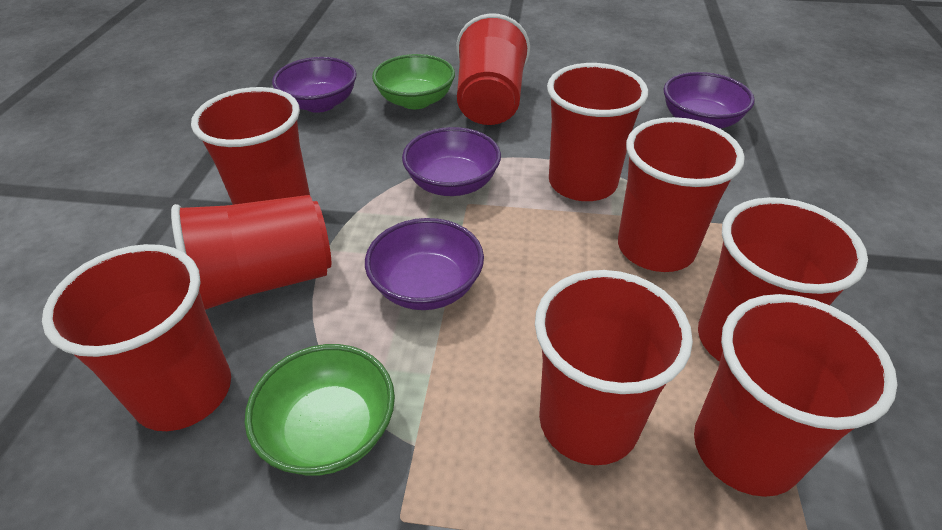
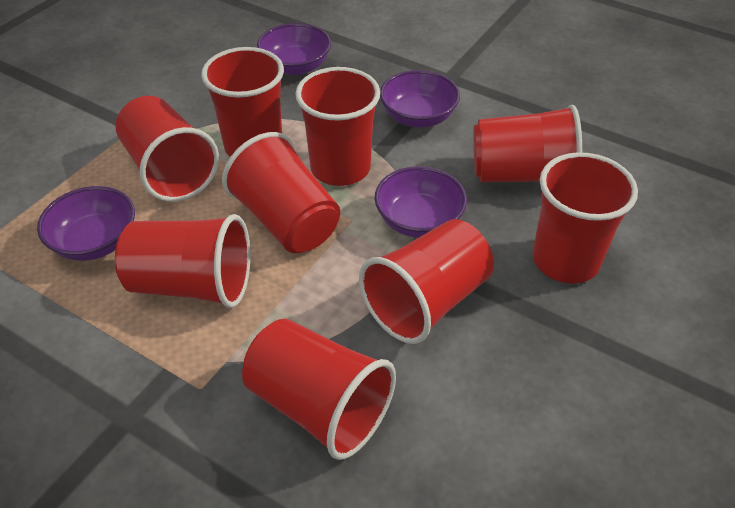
green bowl: 2 -> 0

